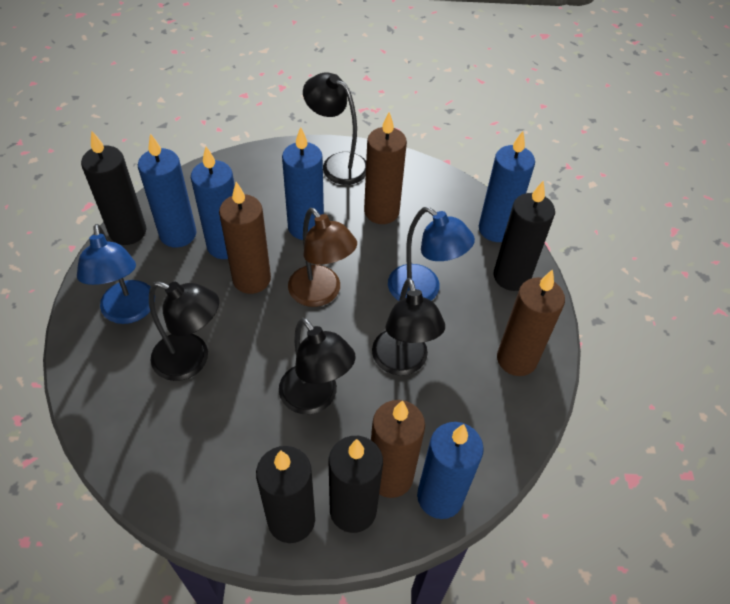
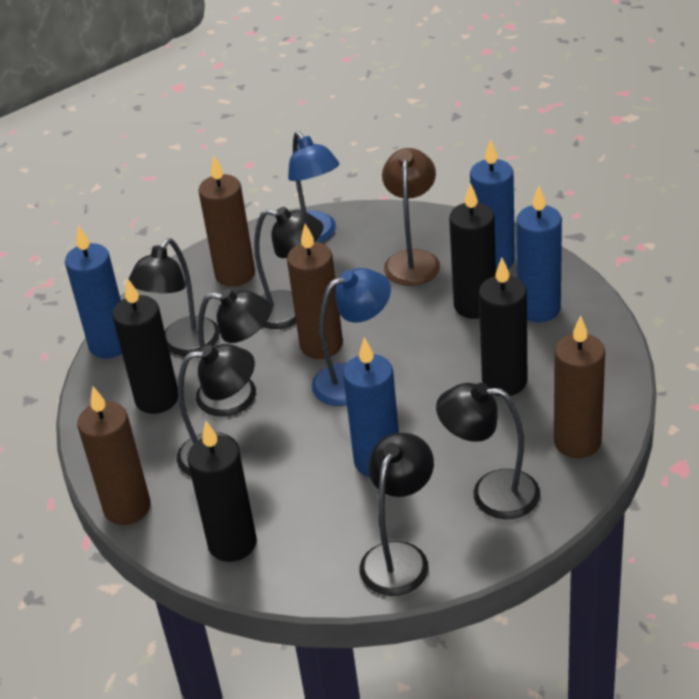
black lamp: 4 -> 6
blue candle: 5 -> 4

